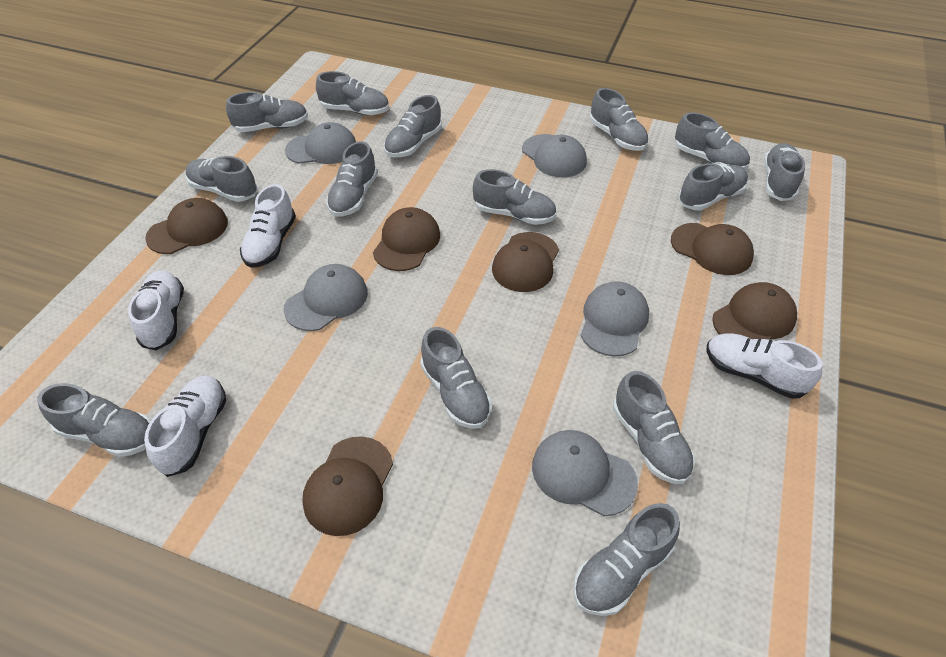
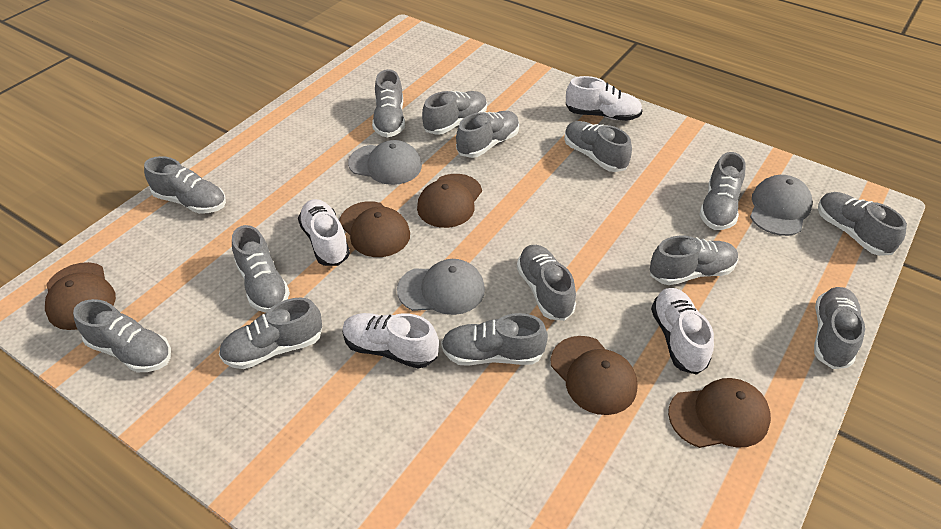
brown cap: 6 -> 5
grey cap: 5 -> 3

